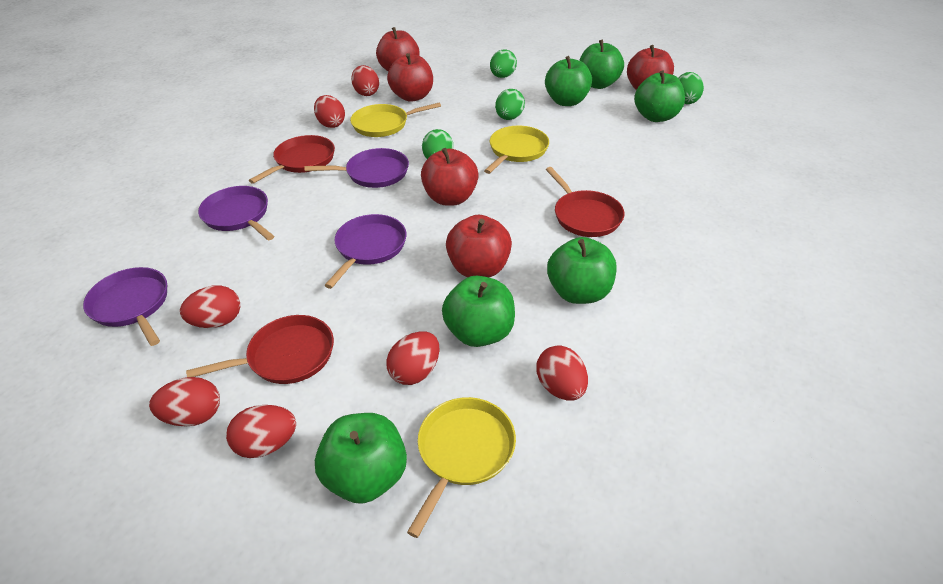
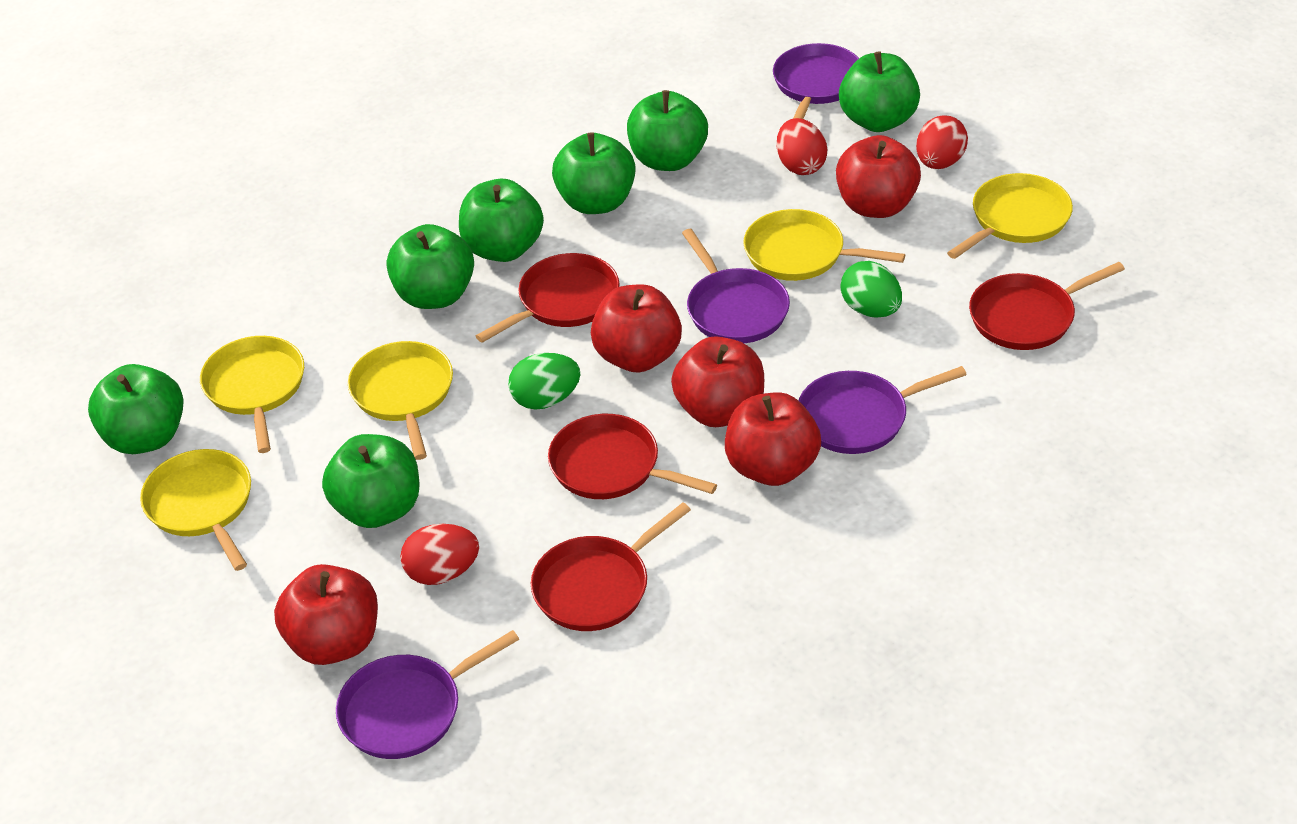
green apple: 6 -> 7
green egg: 4 -> 2
red egg: 7 -> 3
red pan: 3 -> 4
yellow pan: 3 -> 5

